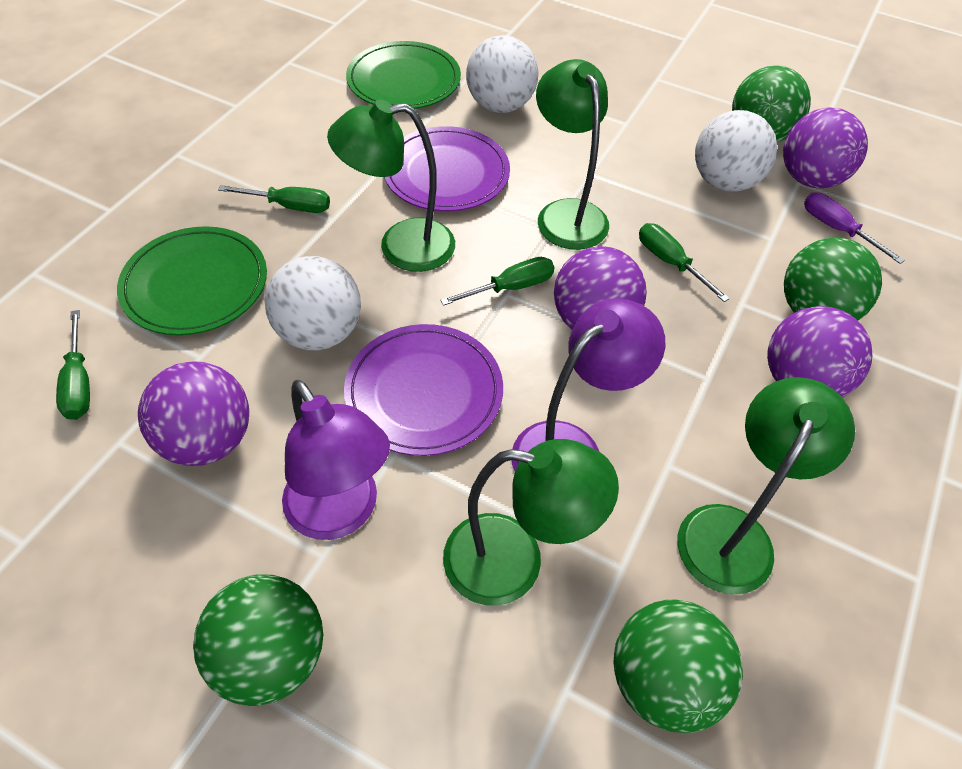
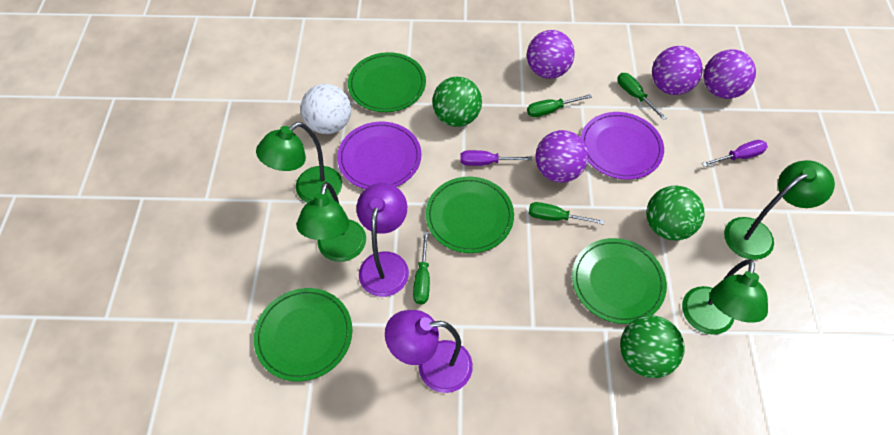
green ball: 4 -> 3
green plate: 2 -> 4
purple screwdriver: 1 -> 2
white ball: 3 -> 1

